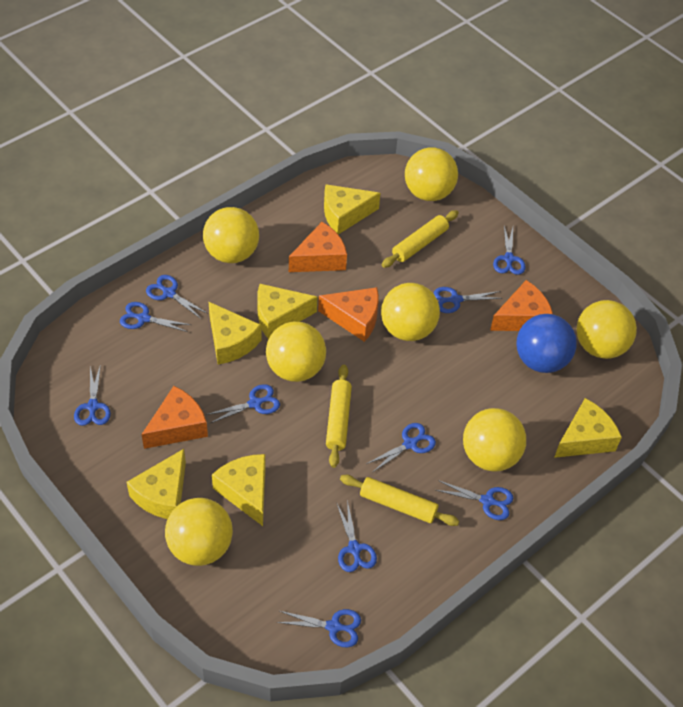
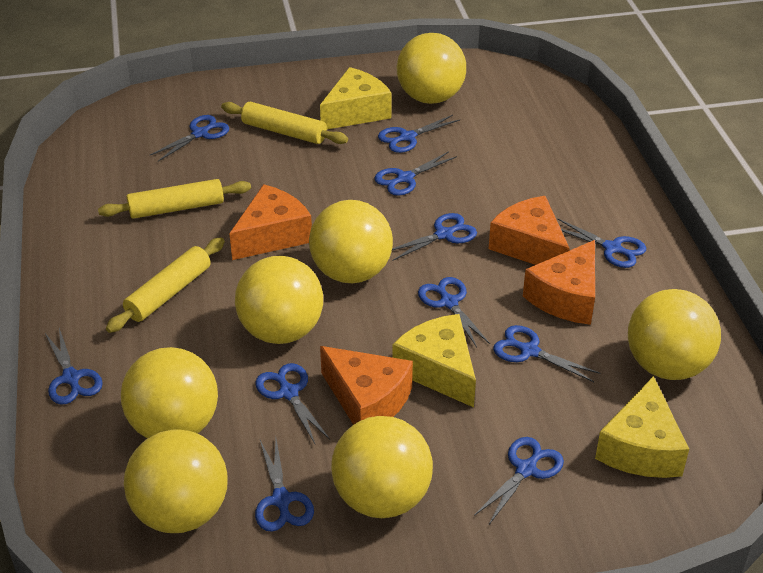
blue ball: 1 -> 0
blue scissors: 10 -> 11
yellow cheese: 6 -> 3

